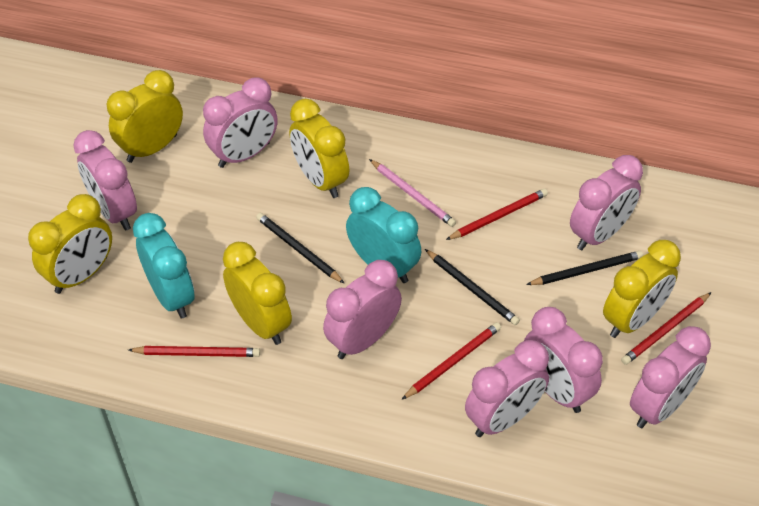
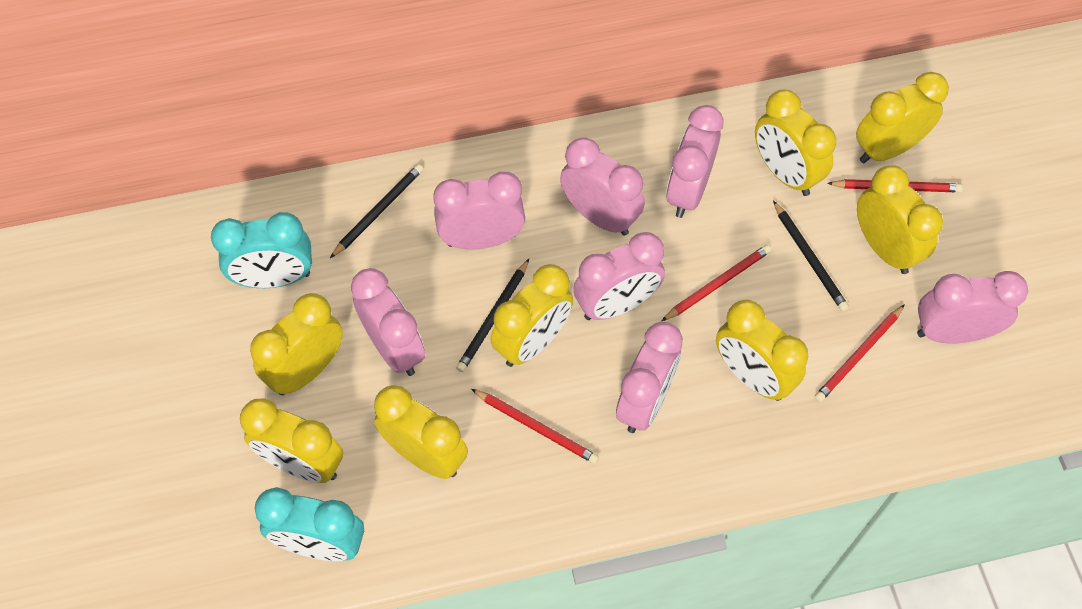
pink pencil: 1 -> 0
yellow clock: 5 -> 8

